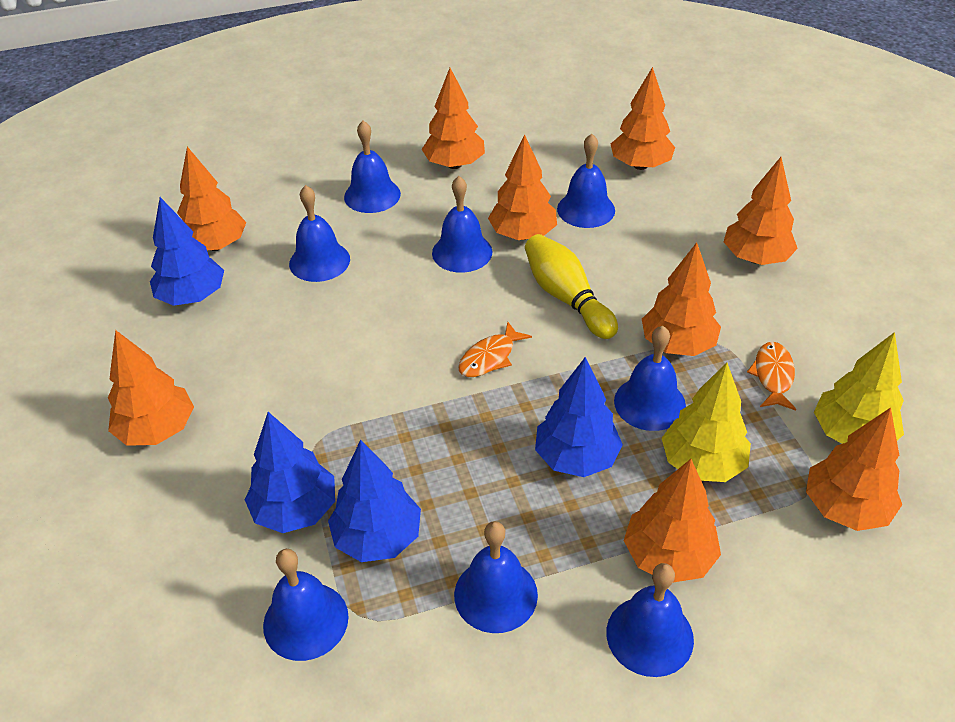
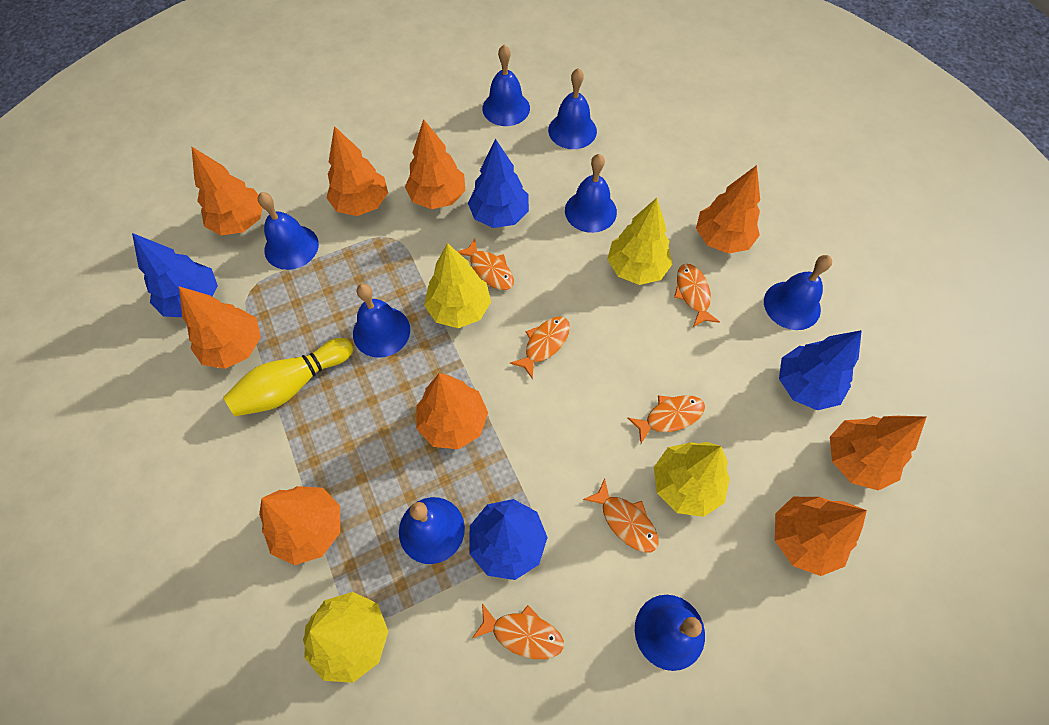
orange fish: 2 -> 6
yellow tree: 2 -> 4

